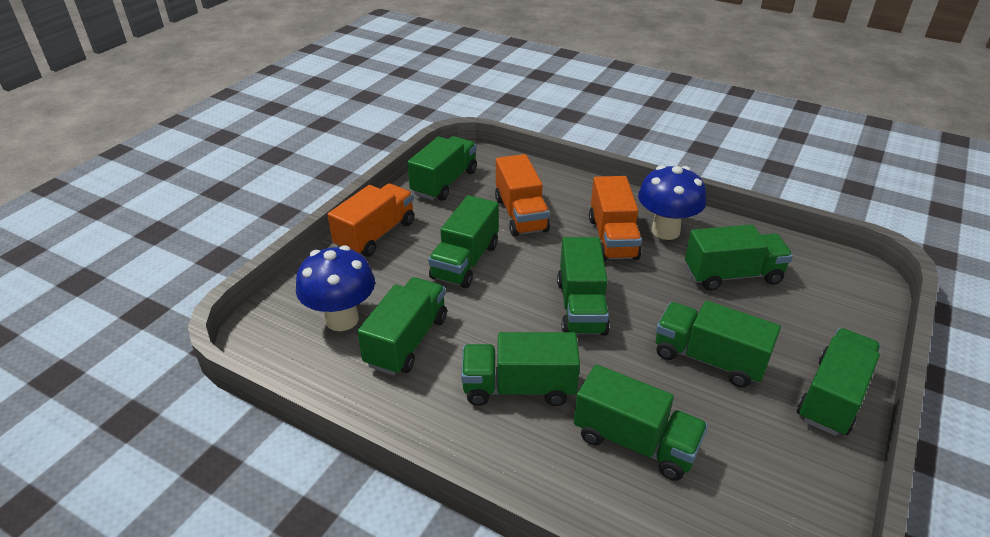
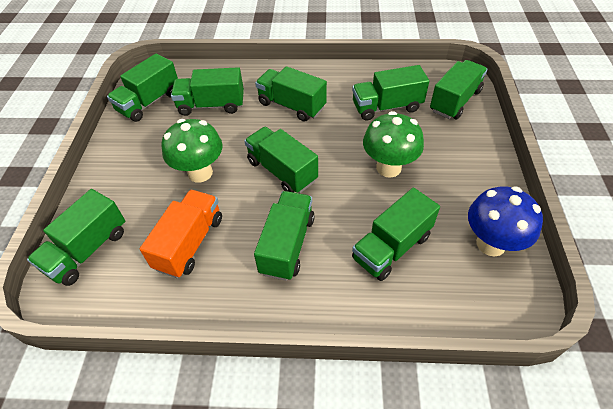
blue mushroom: 2 -> 1
green mushroom: 0 -> 2
orange truck: 3 -> 1

